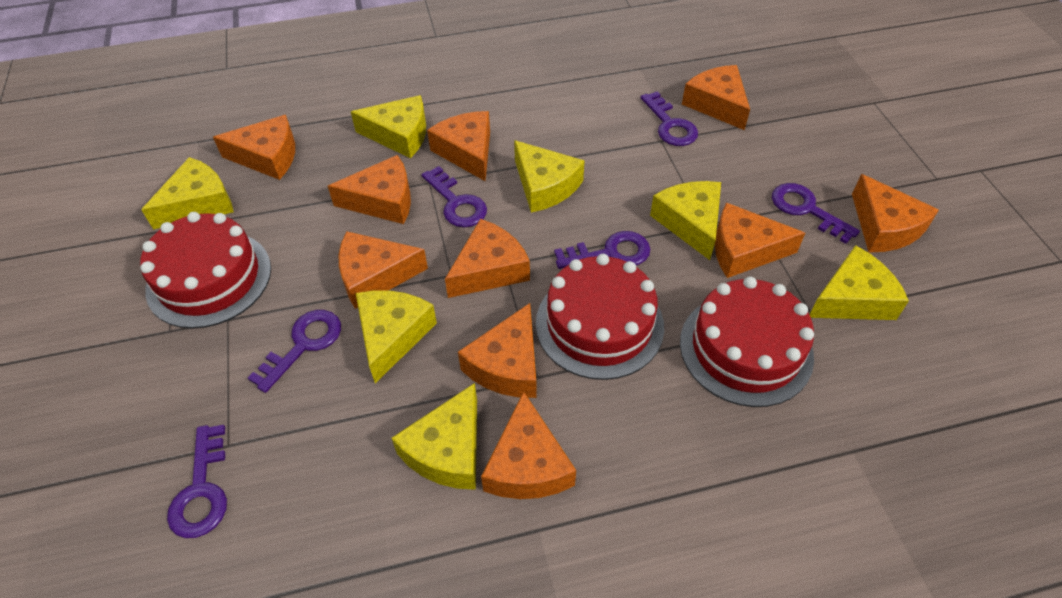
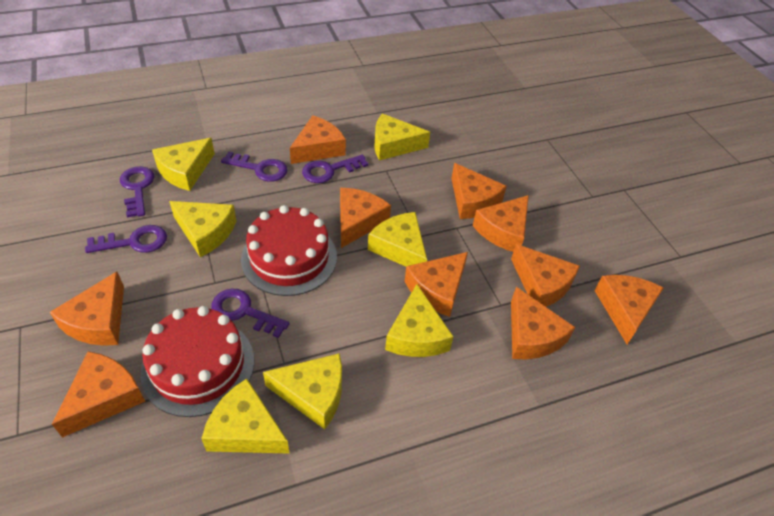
purple key: 6 -> 5
red cake: 3 -> 2

